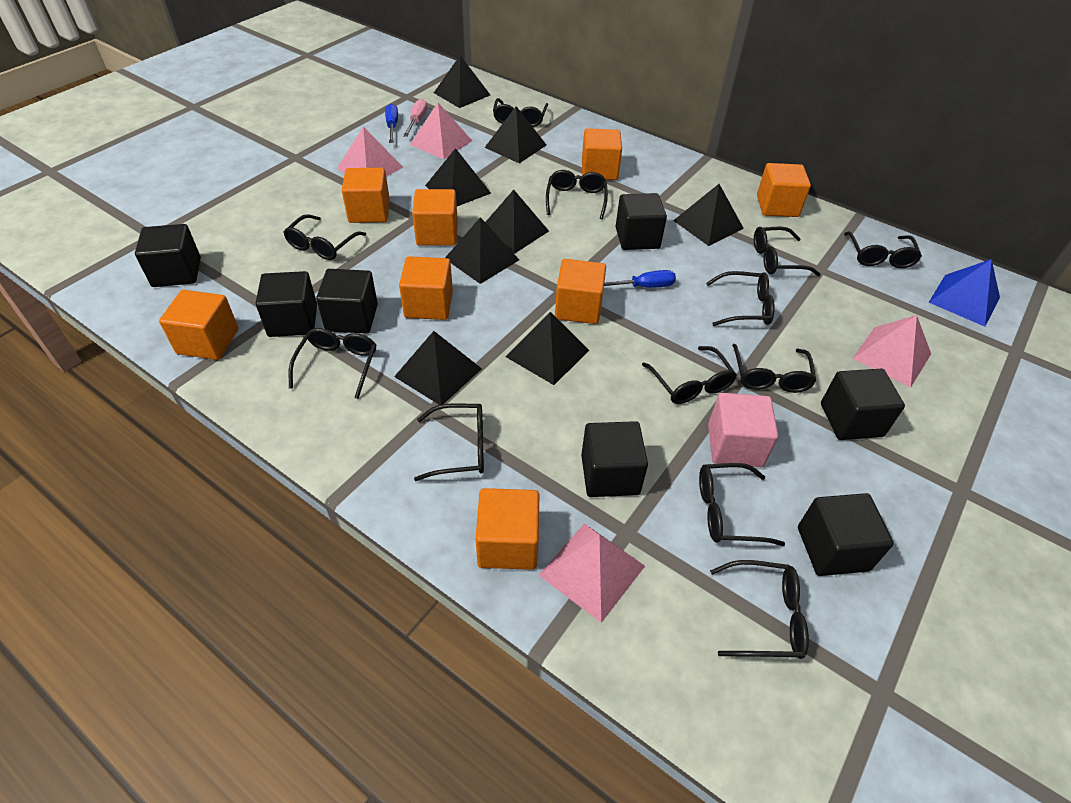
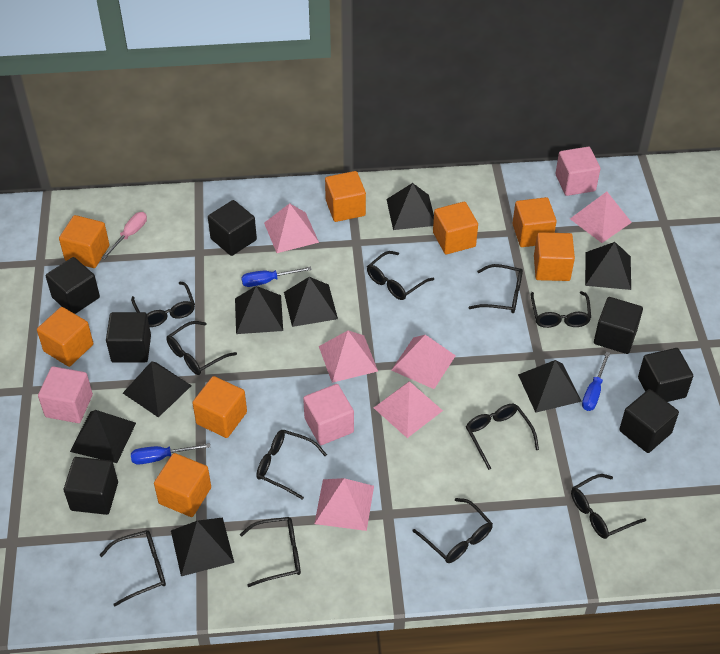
black glasses: 12 -> 11
blue pyramid: 1 -> 0
blue screwdriver: 2 -> 3
pink cube: 1 -> 3
pink pyramid: 4 -> 6

